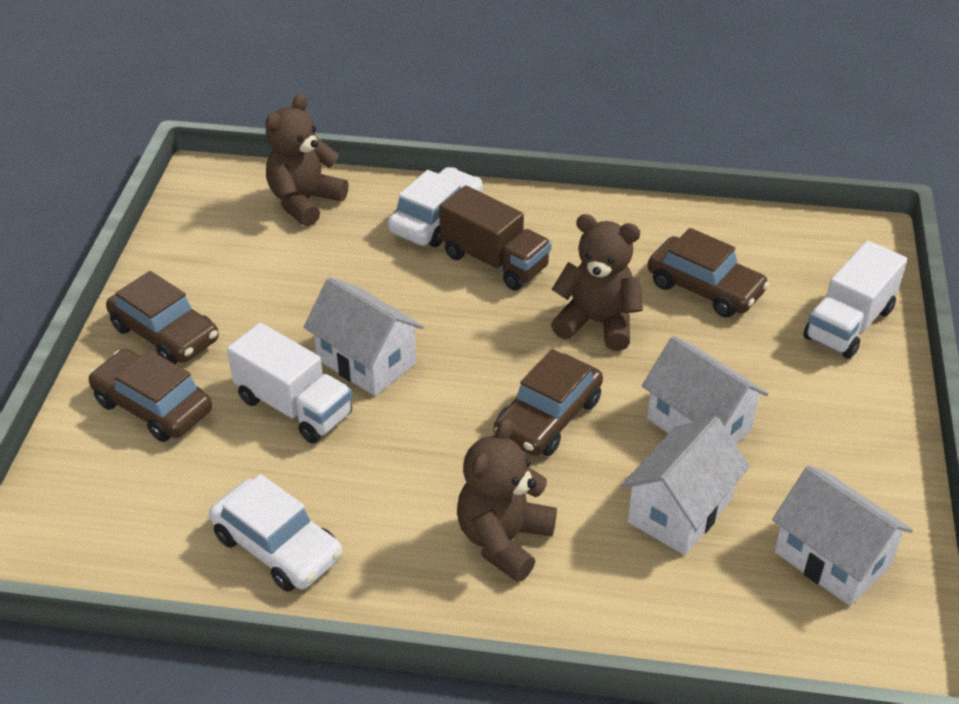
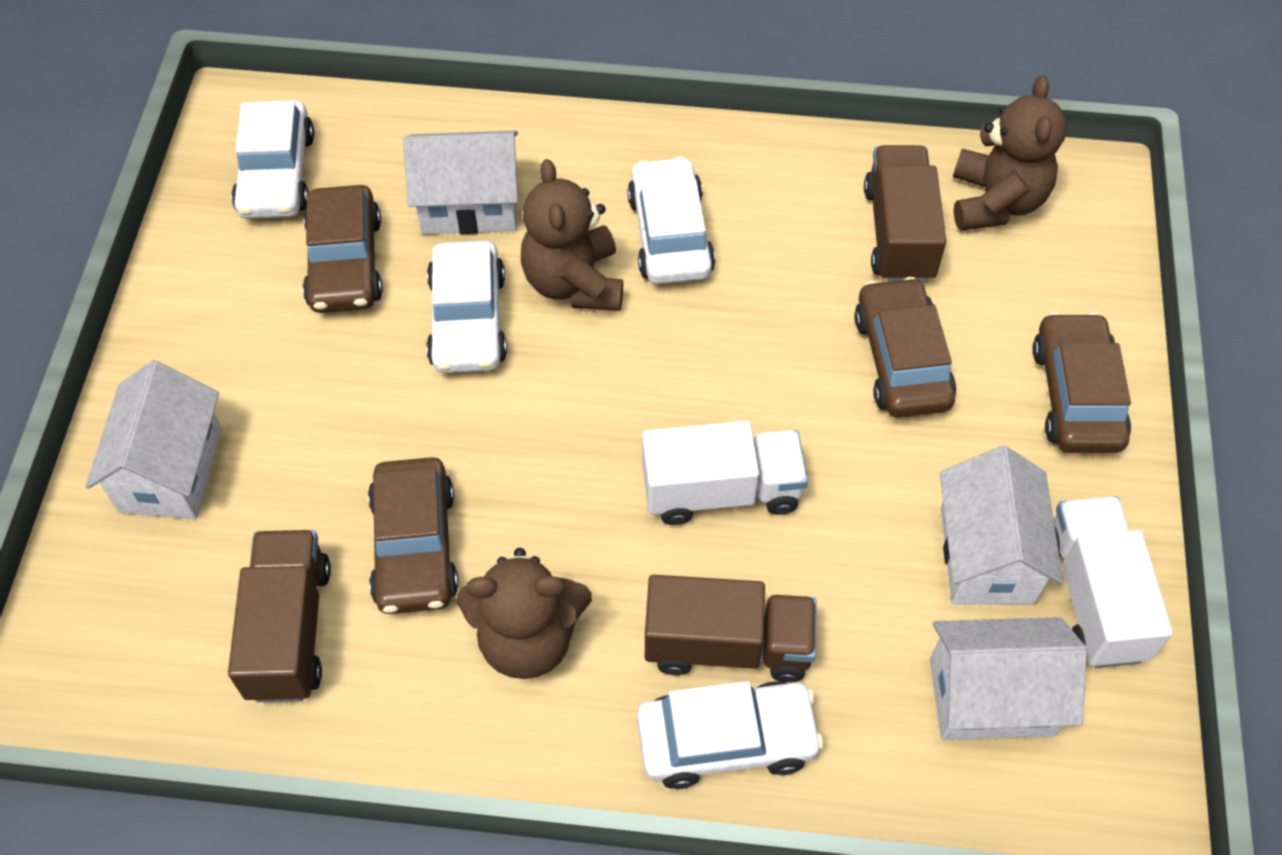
brown truck: 1 -> 3
white car: 2 -> 4

